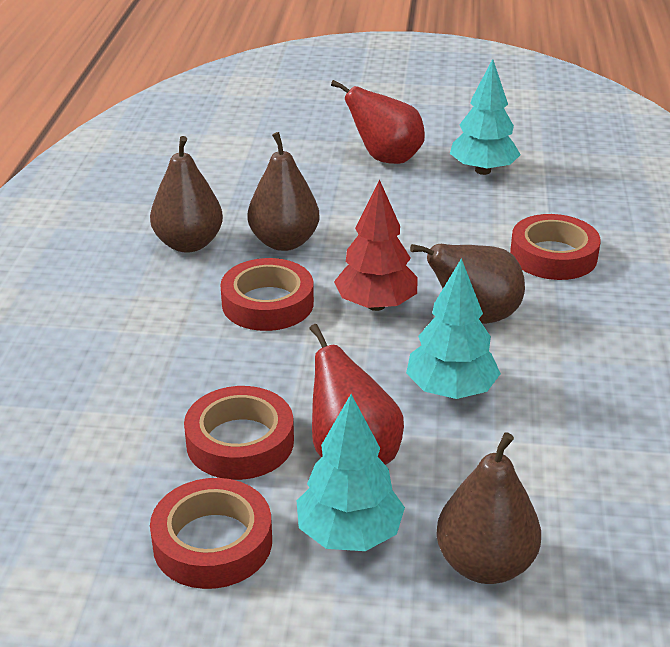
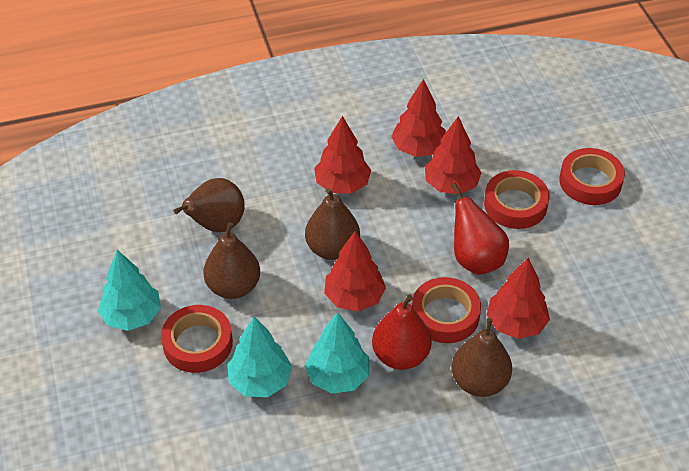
red tree: 1 -> 5

